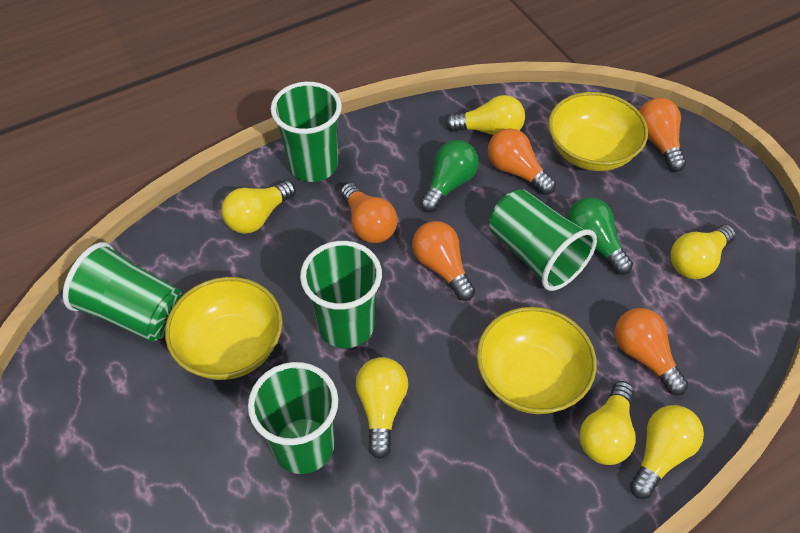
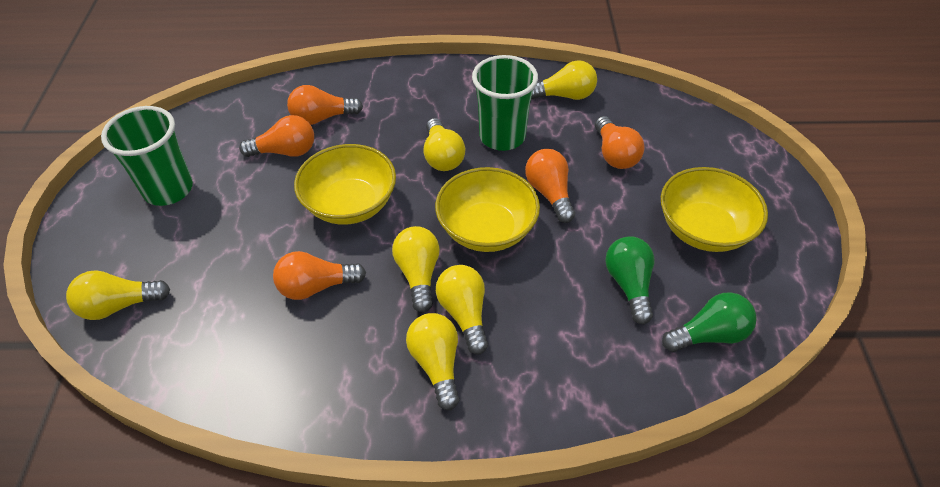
green cup: 5 -> 2

